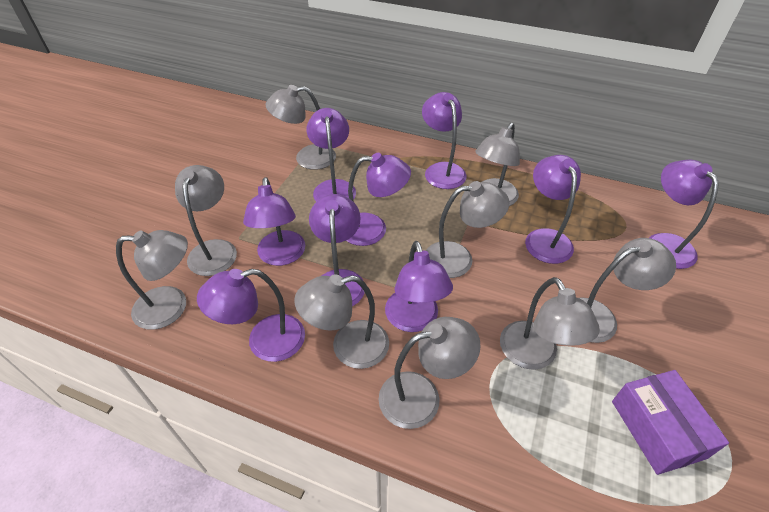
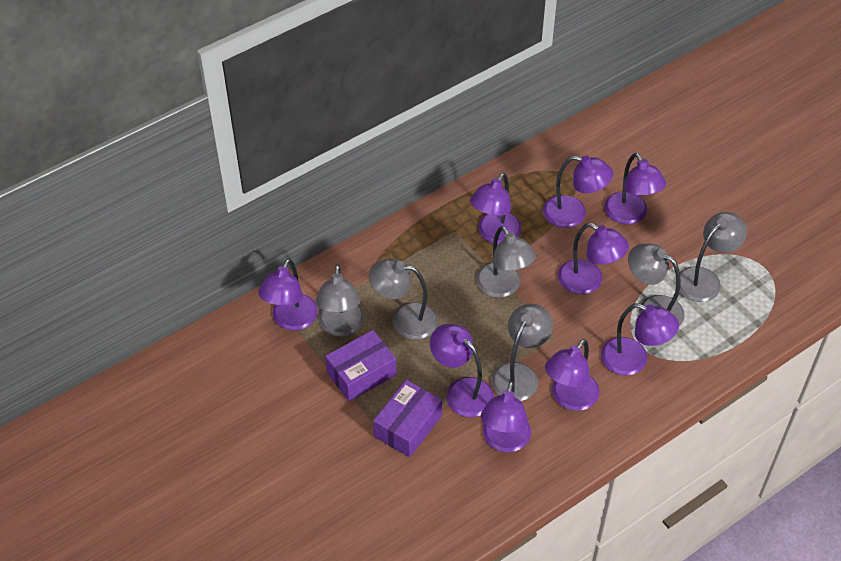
grey lamp: 9 -> 6
purple box: 1 -> 2

